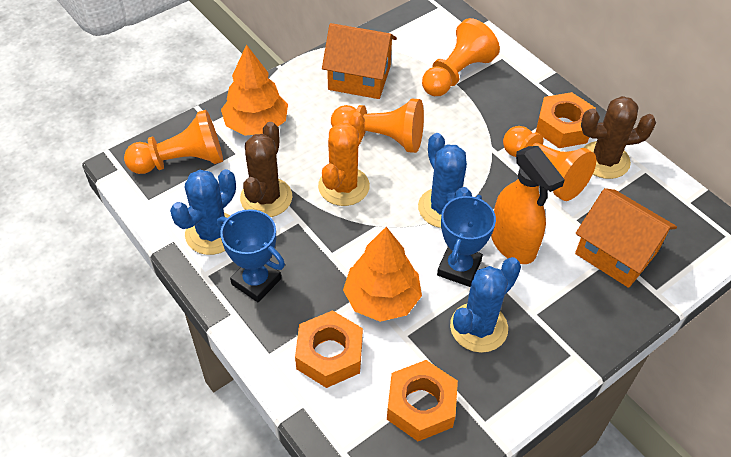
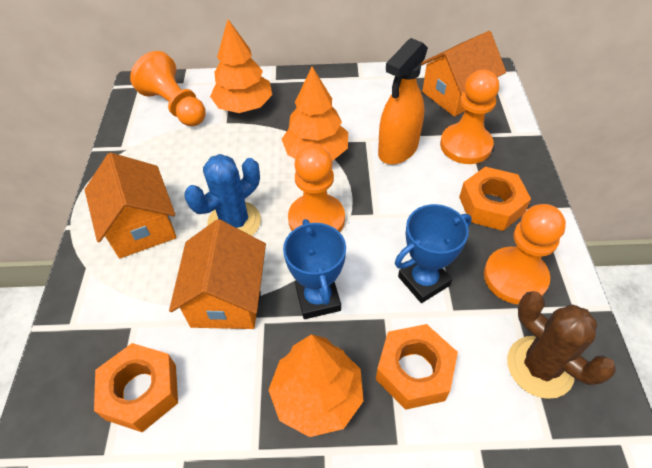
blue cactus: 3 -> 1
brown cactus: 2 -> 1
orange cactus: 1 -> 0
orange house: 2 -> 3
orange tree: 2 -> 3

